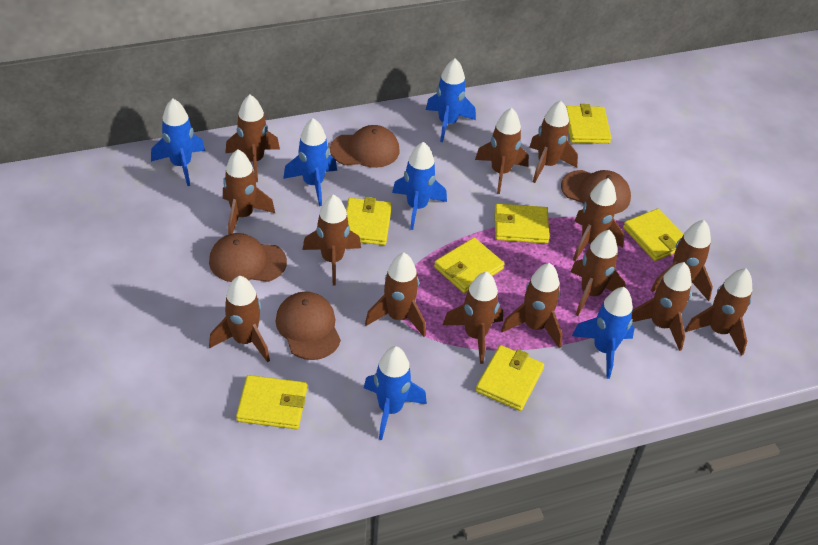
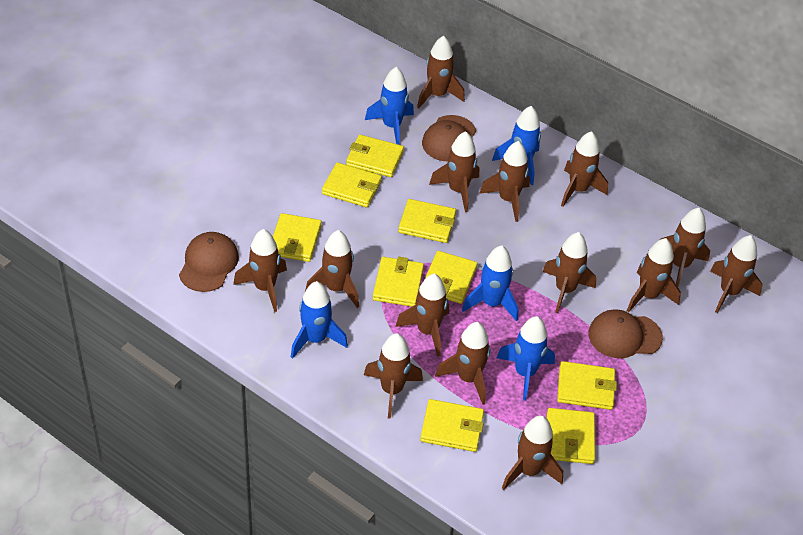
blue rocket: 6 -> 5
brown cap: 4 -> 3
yellow wallet: 7 -> 9

